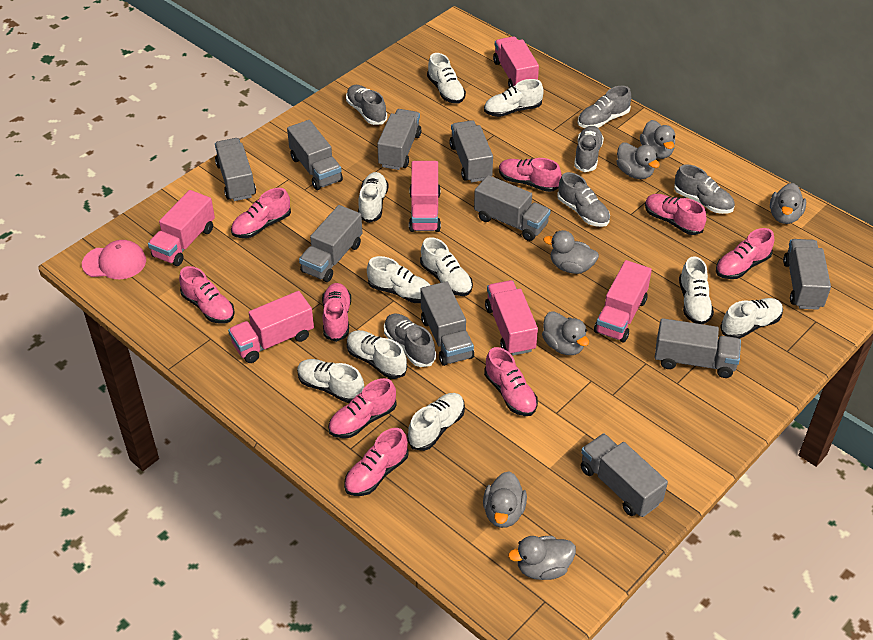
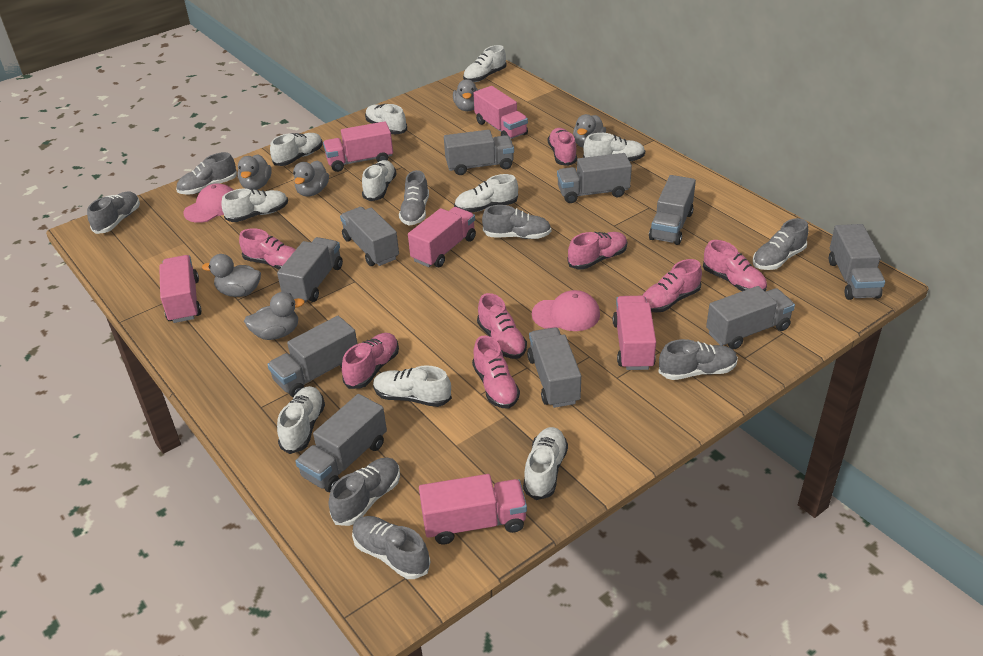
grey duck: 7 -> 6
grey shoe: 6 -> 8
pink cap: 1 -> 2
pink shoe: 9 -> 8

